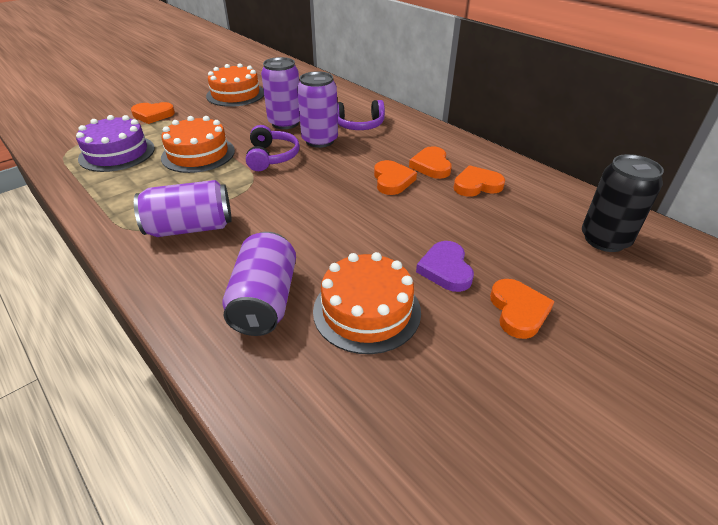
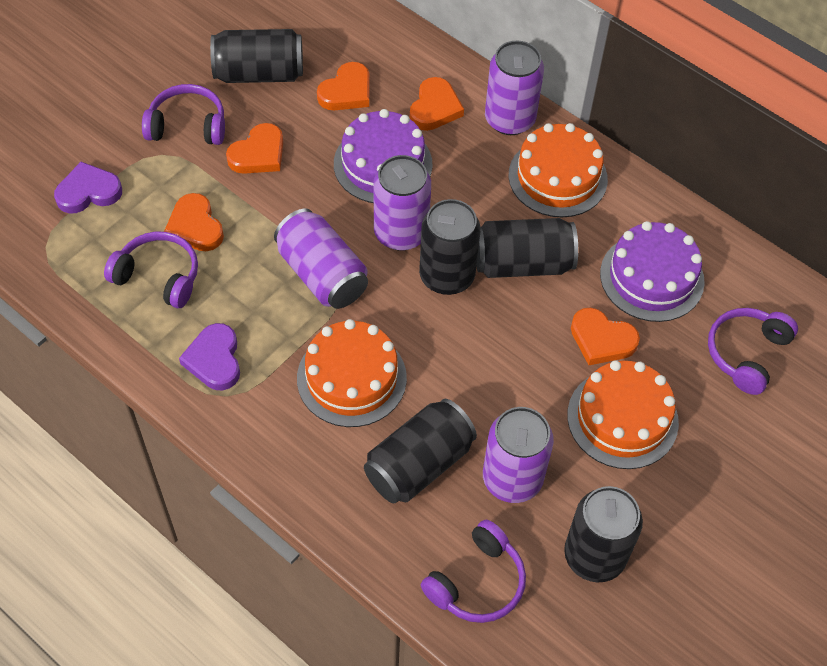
black can: 1 -> 5
purple cake: 1 -> 2
purple headphones: 2 -> 4
purple heart: 1 -> 2

